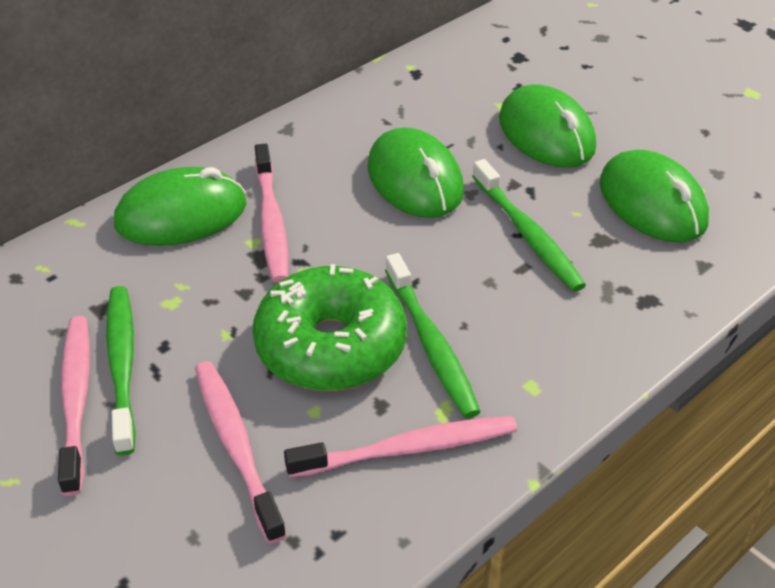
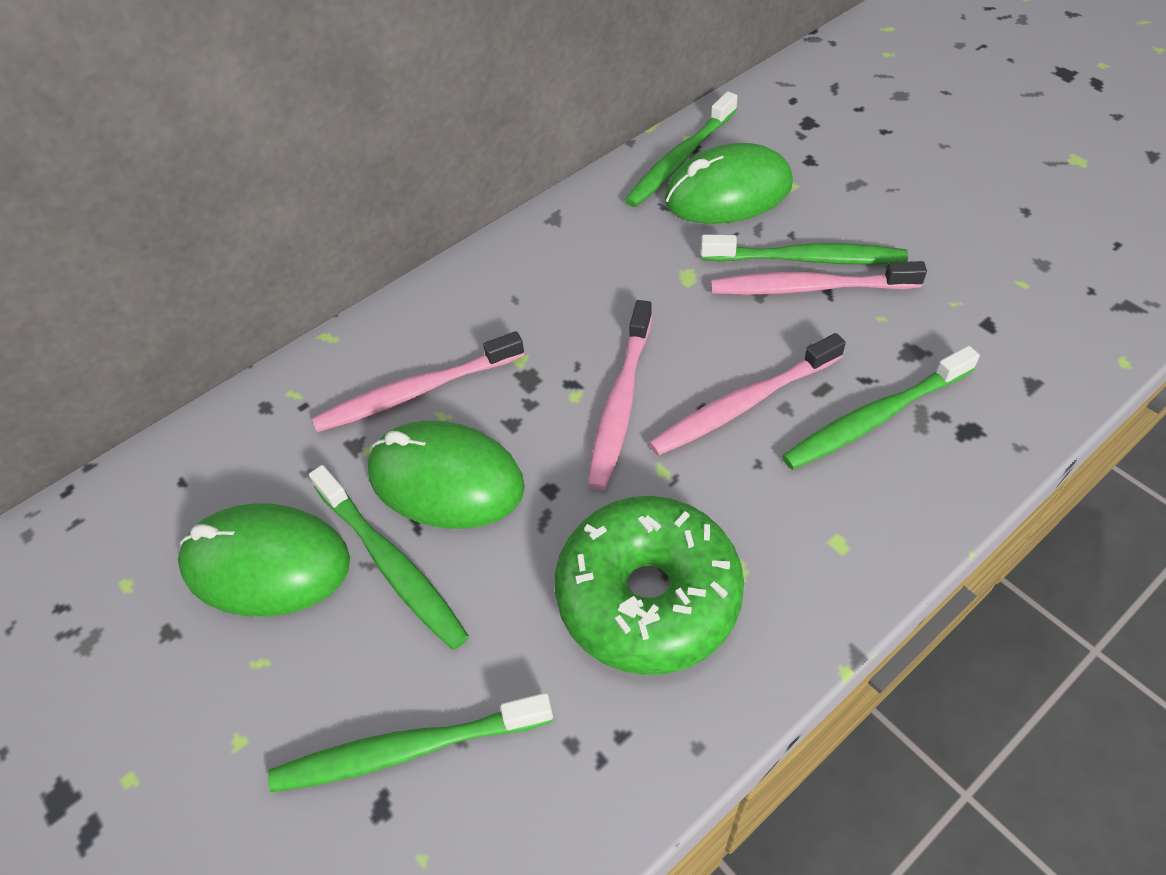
green mouse: 4 -> 3
green toothbrush: 3 -> 5

